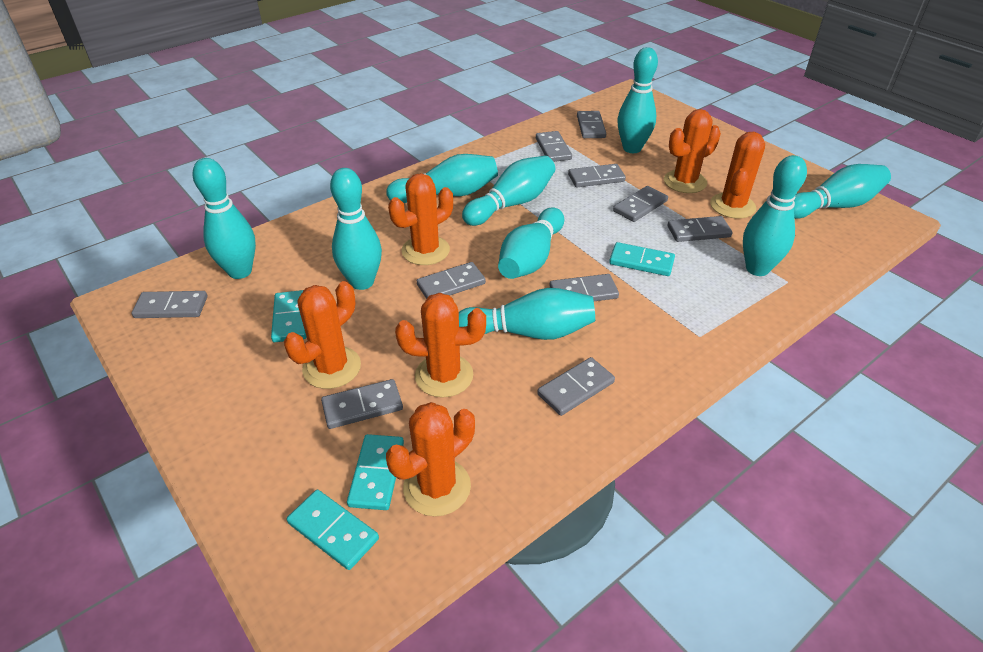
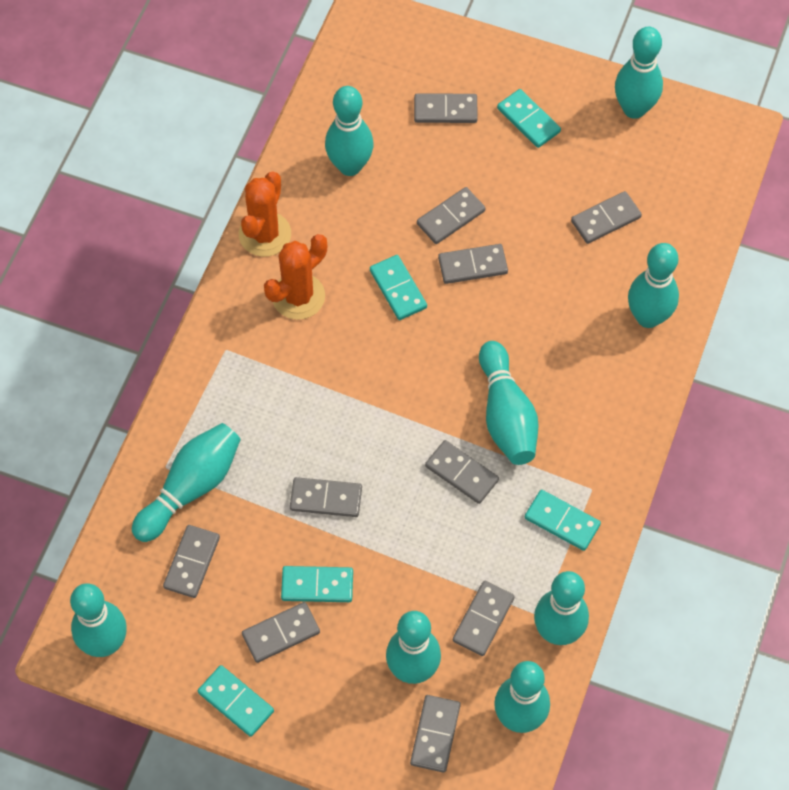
orange cactus: 6 -> 2
turquoise domino: 4 -> 5

